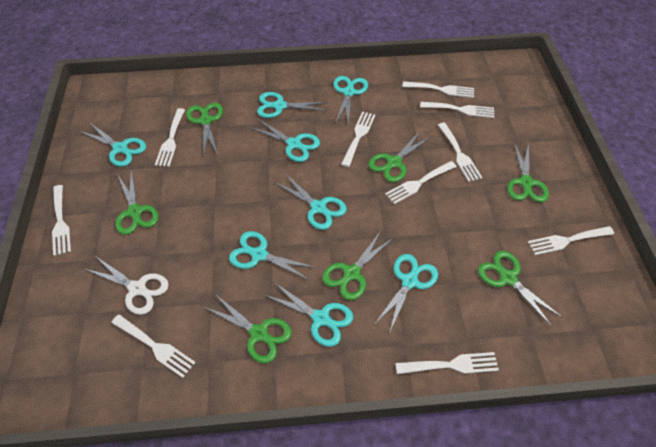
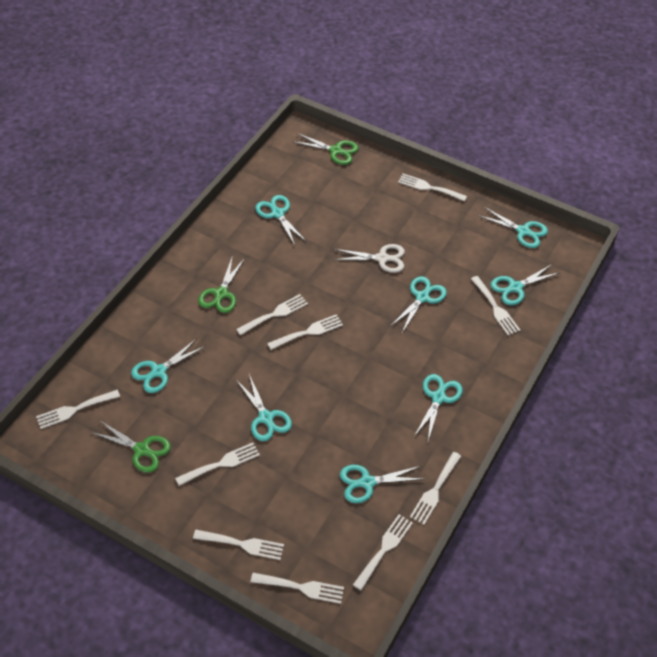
green scissors: 7 -> 3

